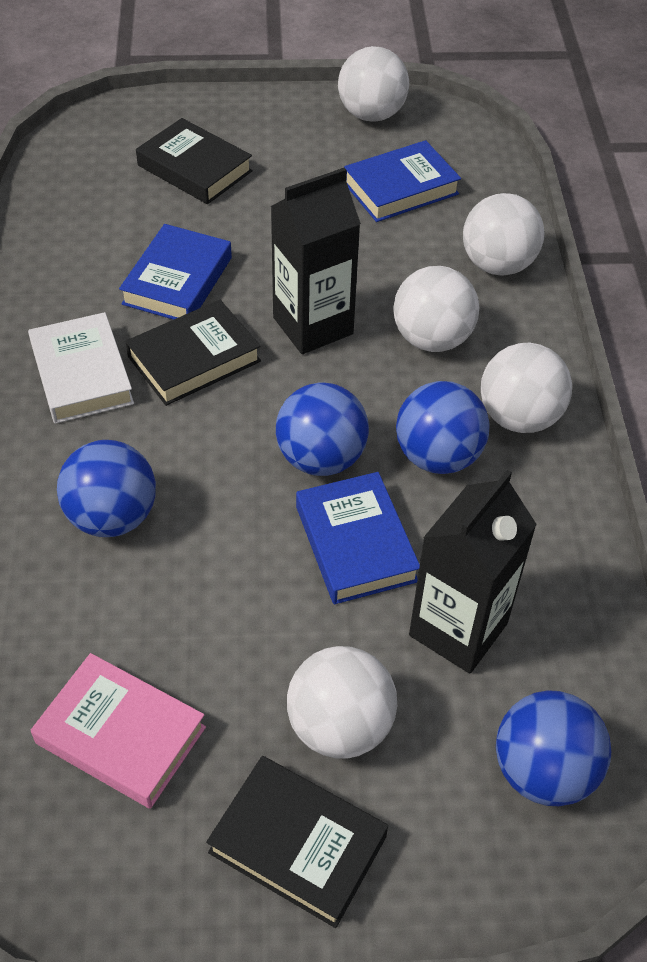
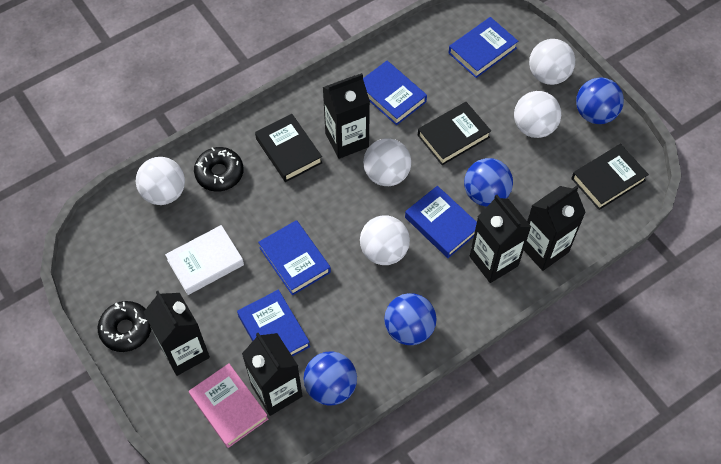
black carton: 2 -> 5
black donut: 0 -> 2
blue book: 3 -> 5

